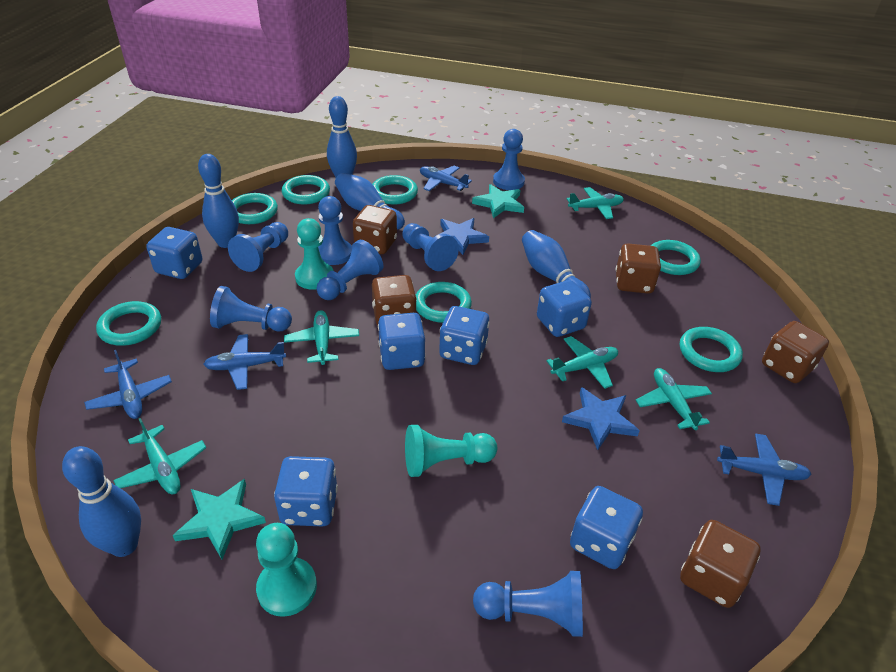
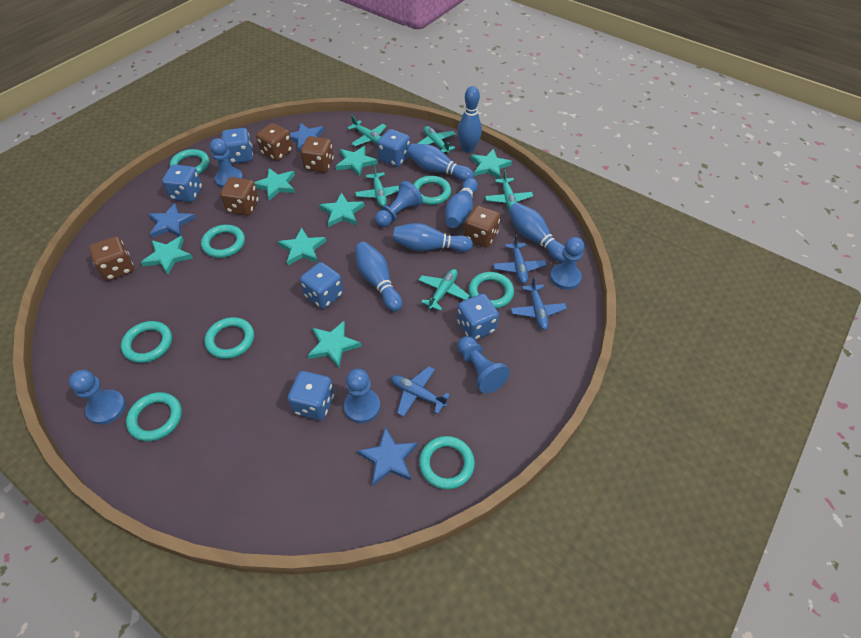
blue bowling pin: 5 -> 6
blue pawn: 7 -> 6
blue plane: 4 -> 3
blue star: 2 -> 3
turquoise pawn: 3 -> 0
turquoise ring: 7 -> 8
turquoise star: 2 -> 7

